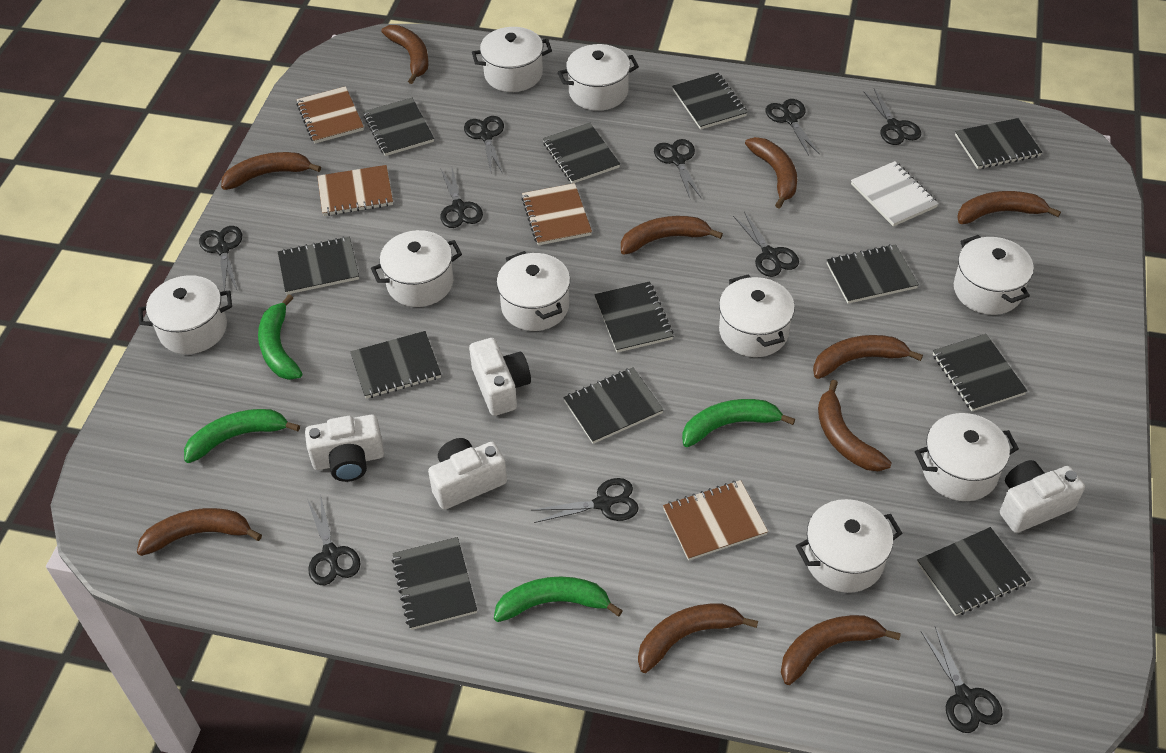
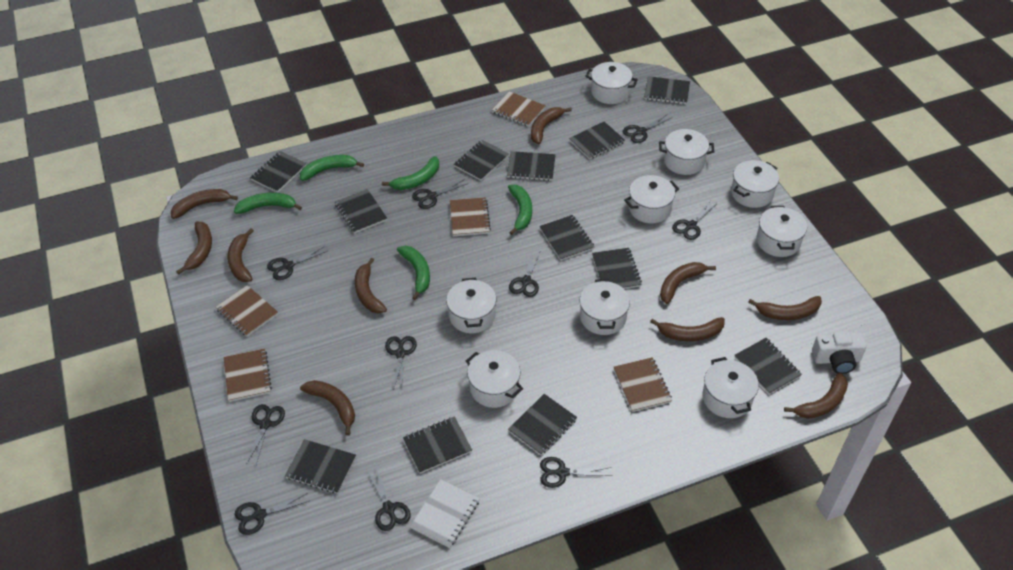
brown notebook: 4 -> 5
green banana: 4 -> 5
white camera: 4 -> 1

